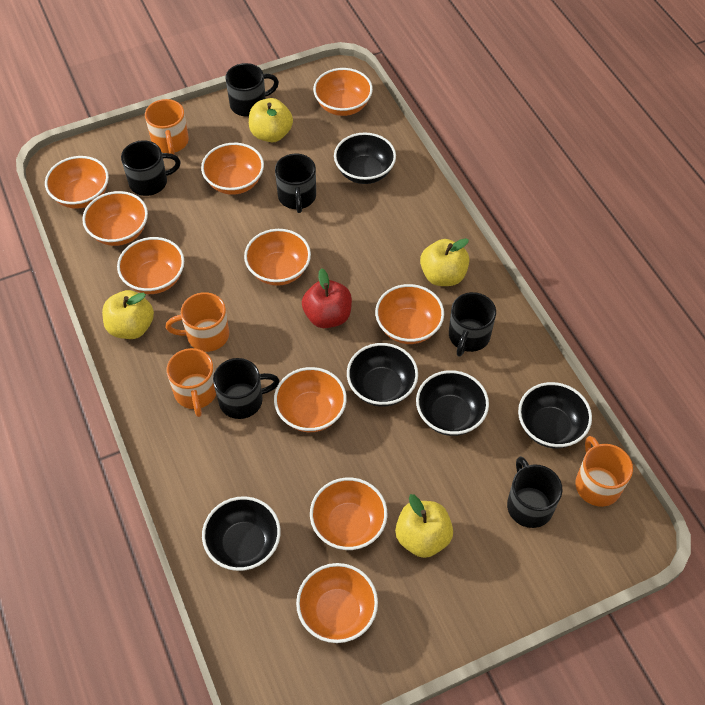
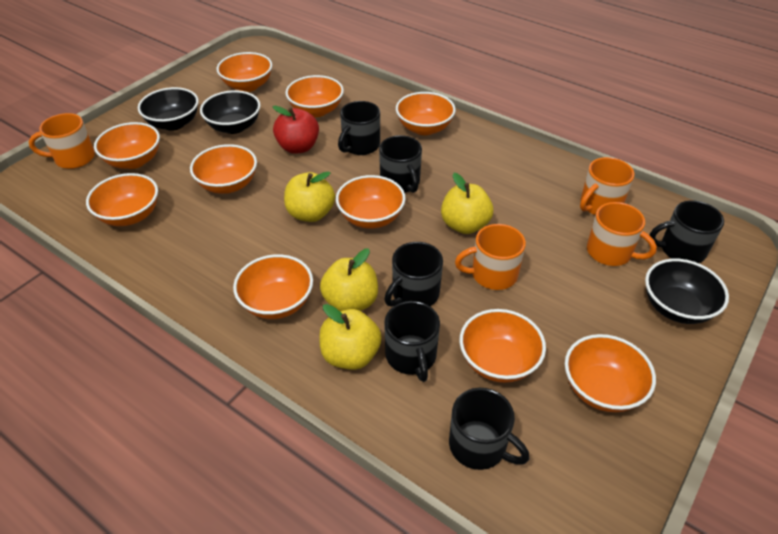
black bowl: 5 -> 3

